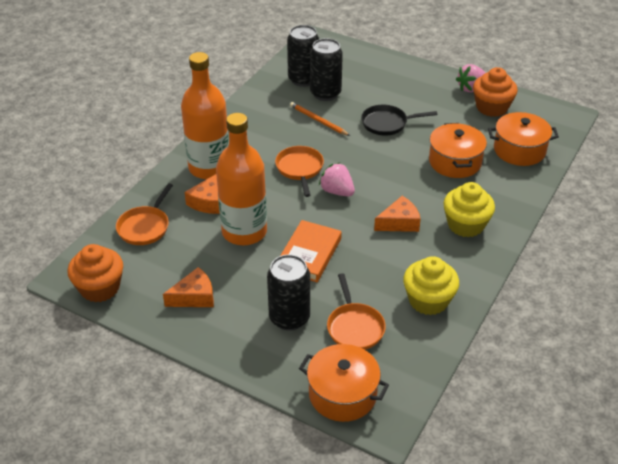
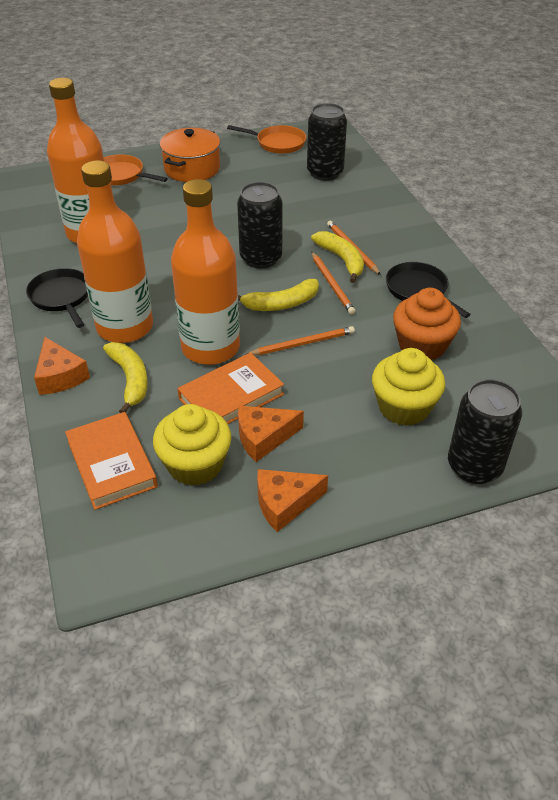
black pan: 1 -> 2
orange book: 1 -> 2
orange bottle: 2 -> 3
orange cupcake: 2 -> 1
orange pan: 3 -> 2
orange pencil: 1 -> 3
orange pot: 3 -> 1
pink strawberry: 2 -> 0
yellow banana: 0 -> 3

